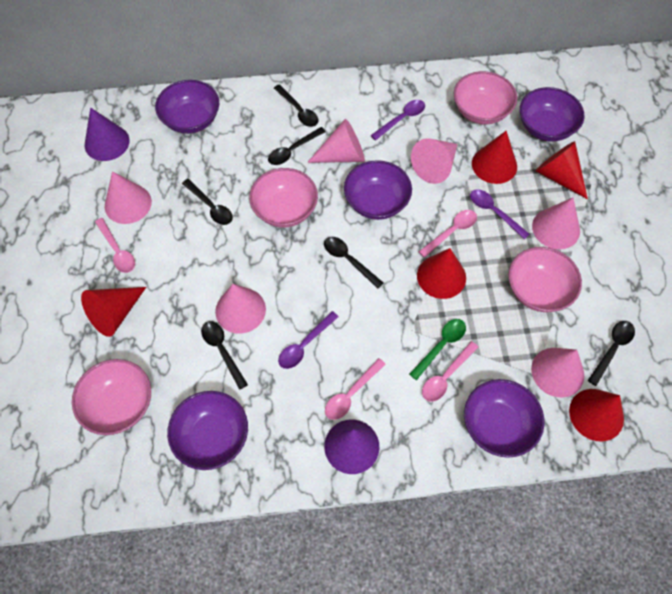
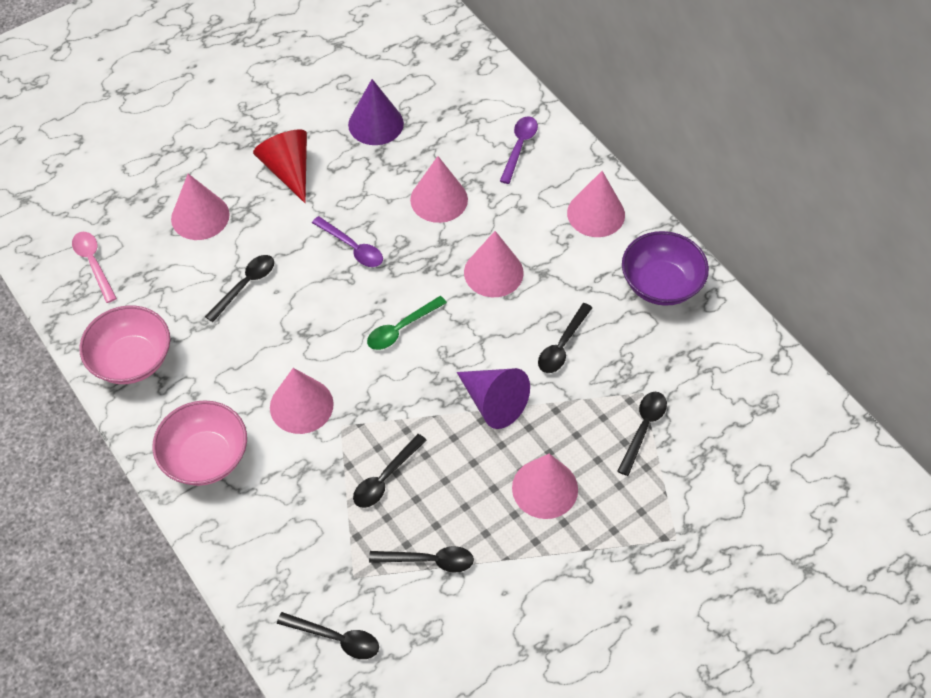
pink bowl: 4 -> 2
pink spoon: 4 -> 1
purple bowl: 5 -> 1
purple spoon: 3 -> 2
red cone: 5 -> 1

